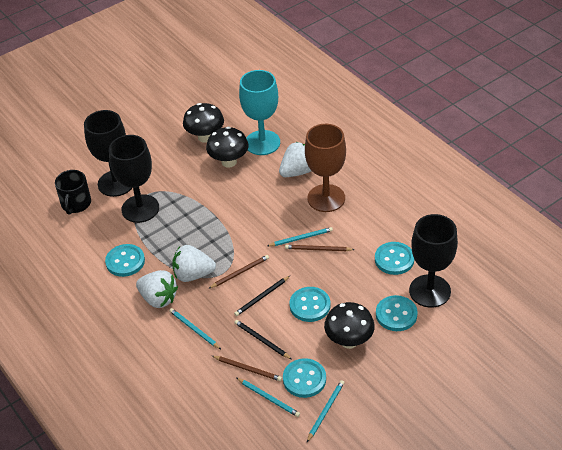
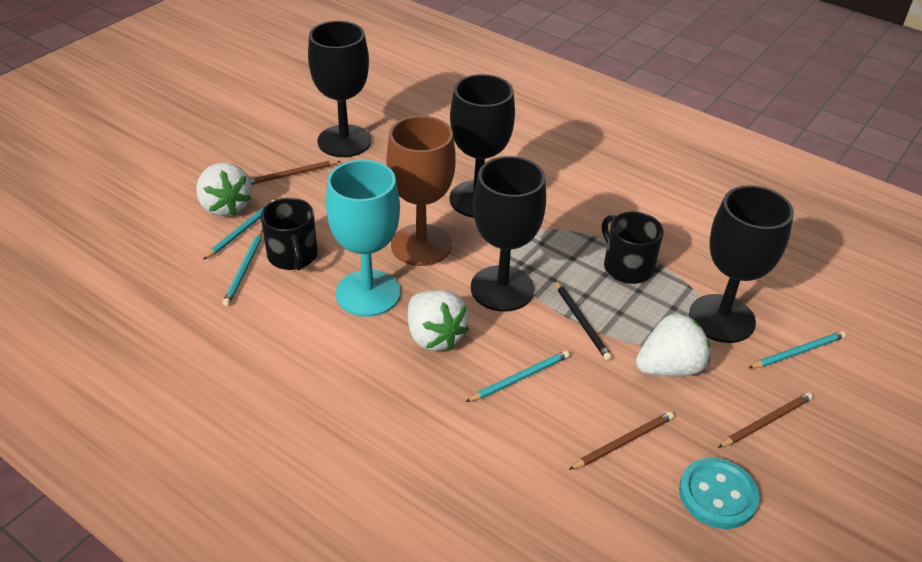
black goblet: 3 -> 4
black mug: 1 -> 2
black mushroom: 3 -> 0
black pencil: 2 -> 1
turquoise button: 5 -> 1

